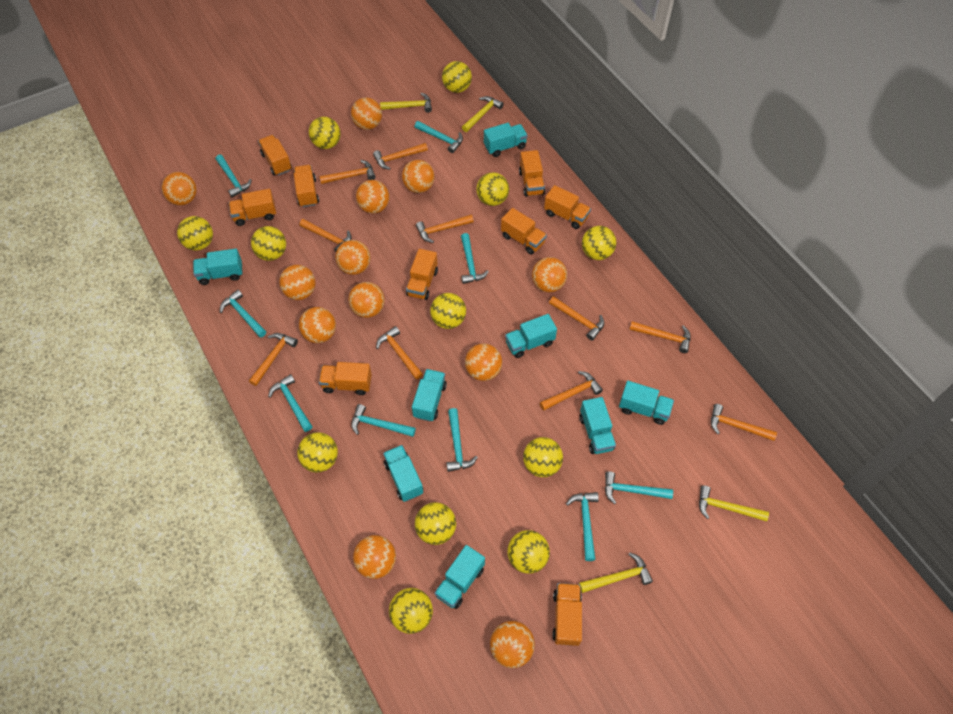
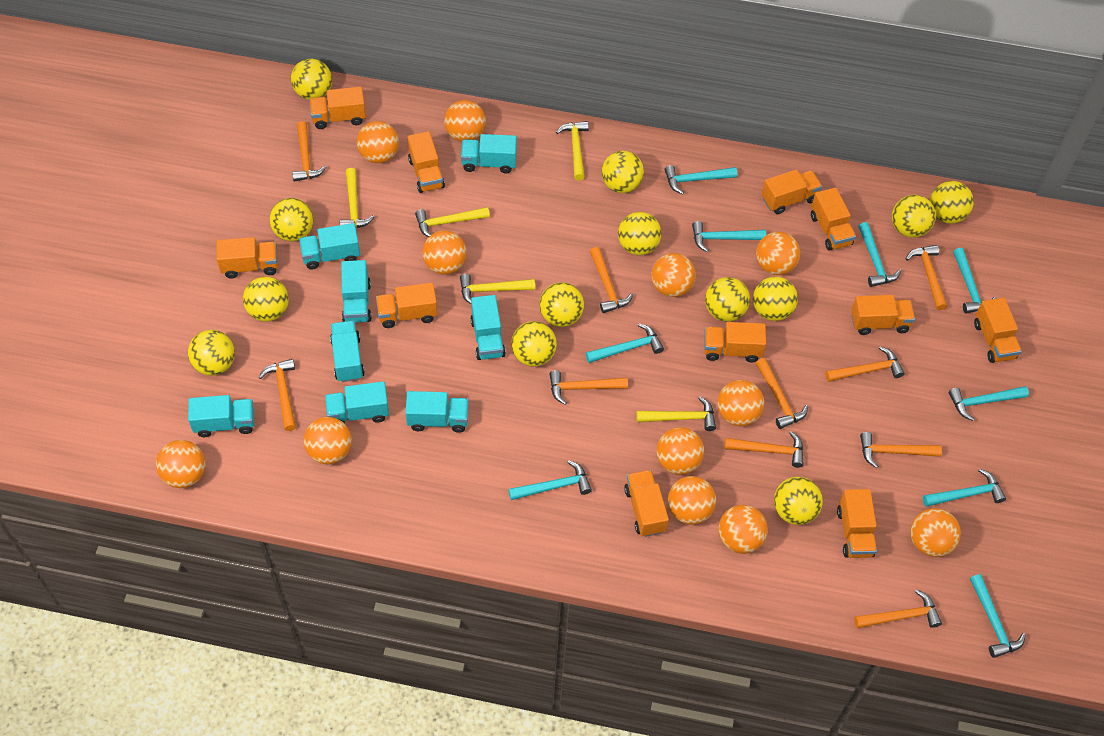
orange truck: 9 -> 11
yellow ball: 12 -> 13
yellow hammer: 4 -> 5

